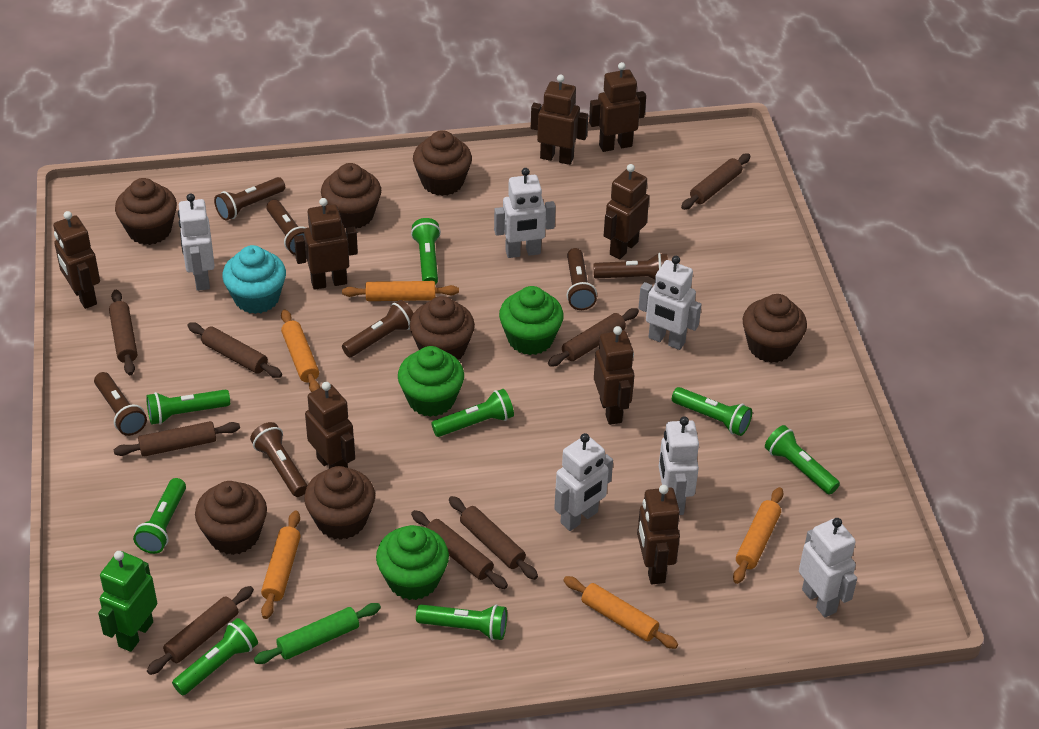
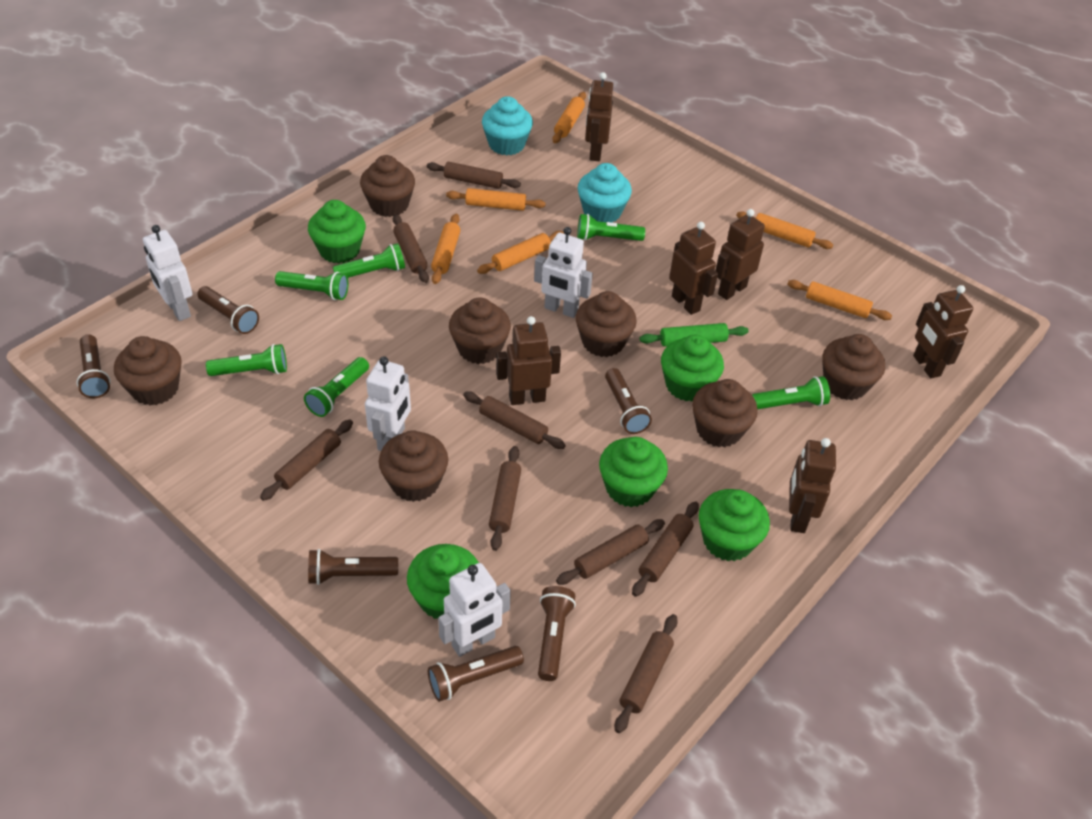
brown flashlight: 7 -> 6
brown robot: 8 -> 6
green cupcake: 3 -> 5
green flashlight: 8 -> 6
green robot: 1 -> 0
orange rolling pin: 5 -> 6
turquoise cupcake: 1 -> 2
white robot: 6 -> 4

